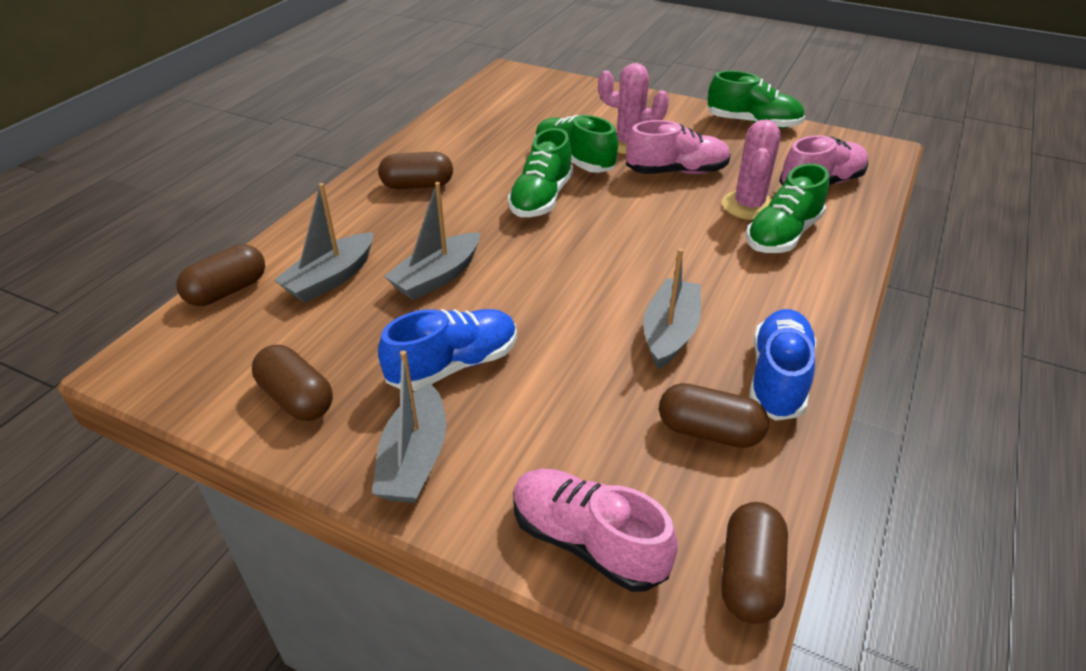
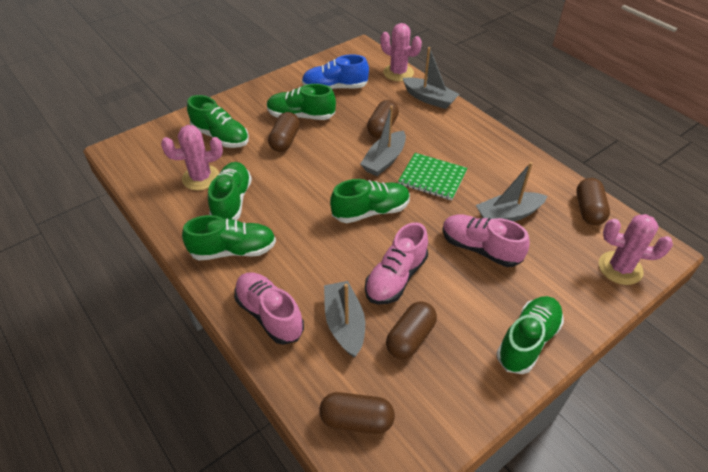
blue shoe: 2 -> 1
green notebook: 0 -> 1
green shoe: 4 -> 6
pink cactus: 2 -> 3

